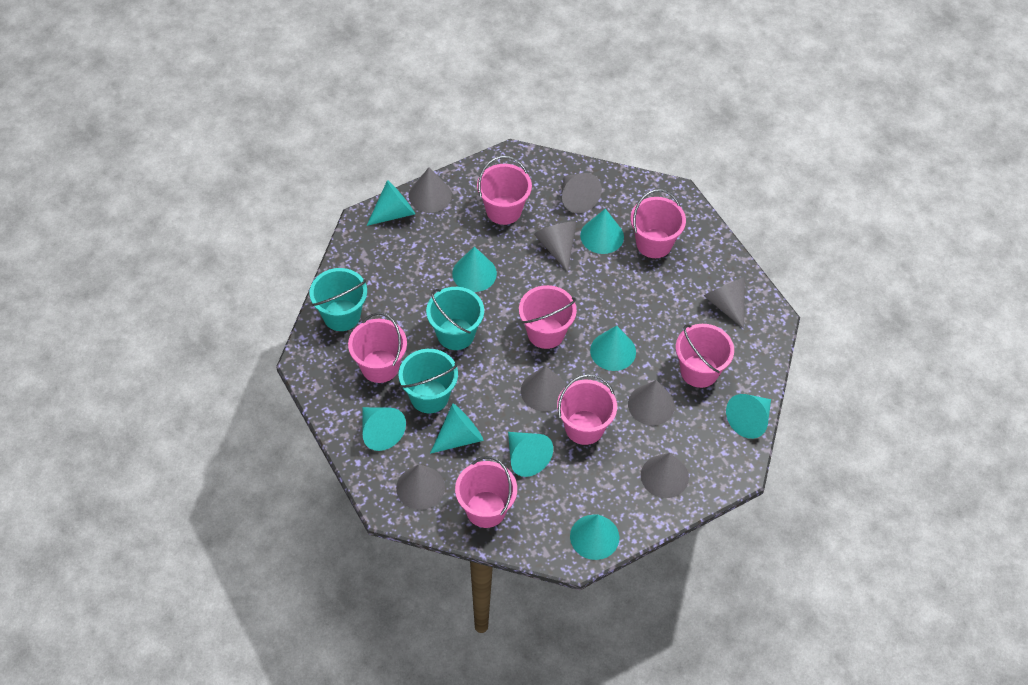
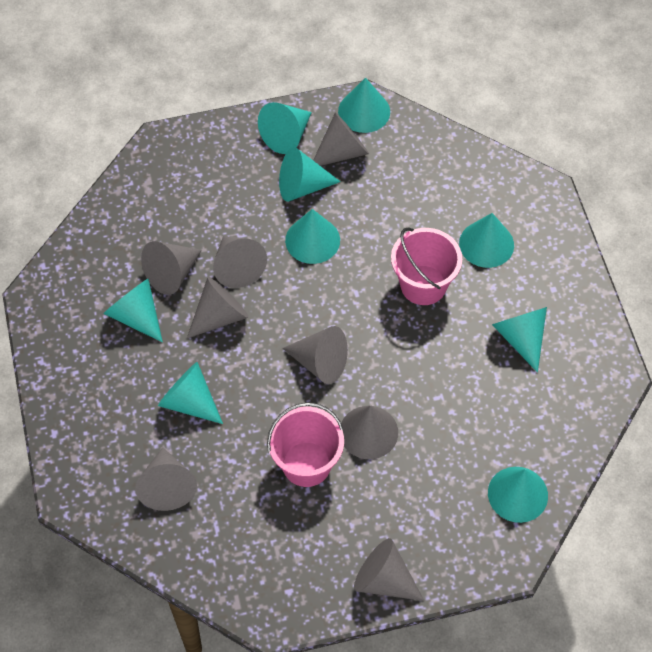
pink bucket: 7 -> 2
turquoise bucket: 3 -> 0

